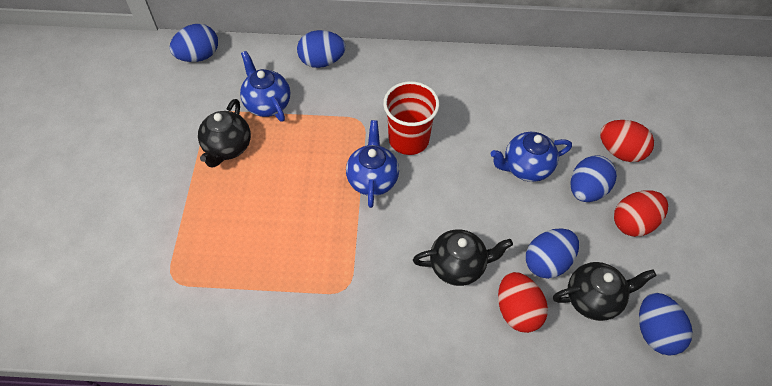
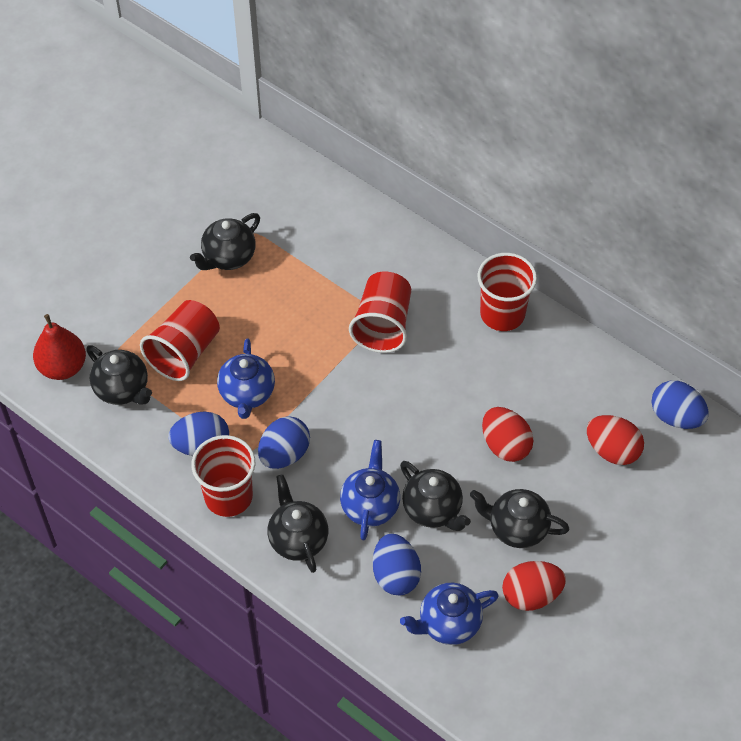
black teapot: 3 -> 5
blue egg: 5 -> 4
red cup: 1 -> 4
red pear: 0 -> 1

